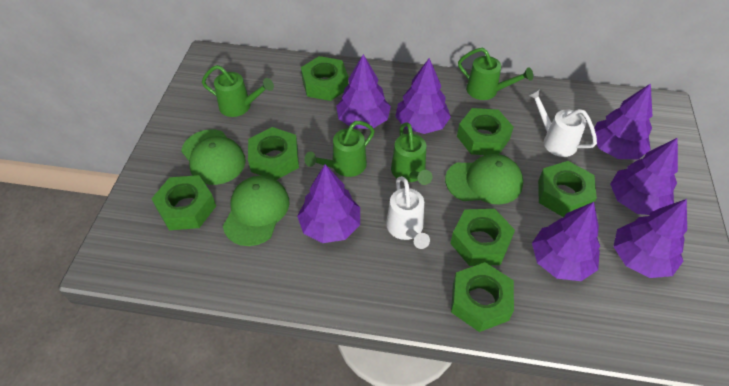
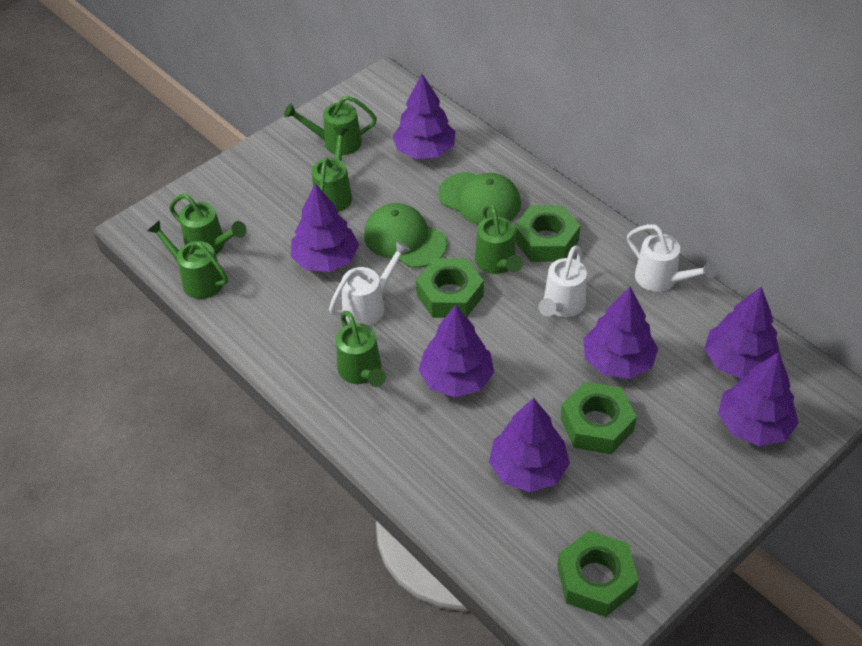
green cap: 3 -> 2
green nut: 7 -> 4
green watering can: 4 -> 6
white watering can: 2 -> 3

